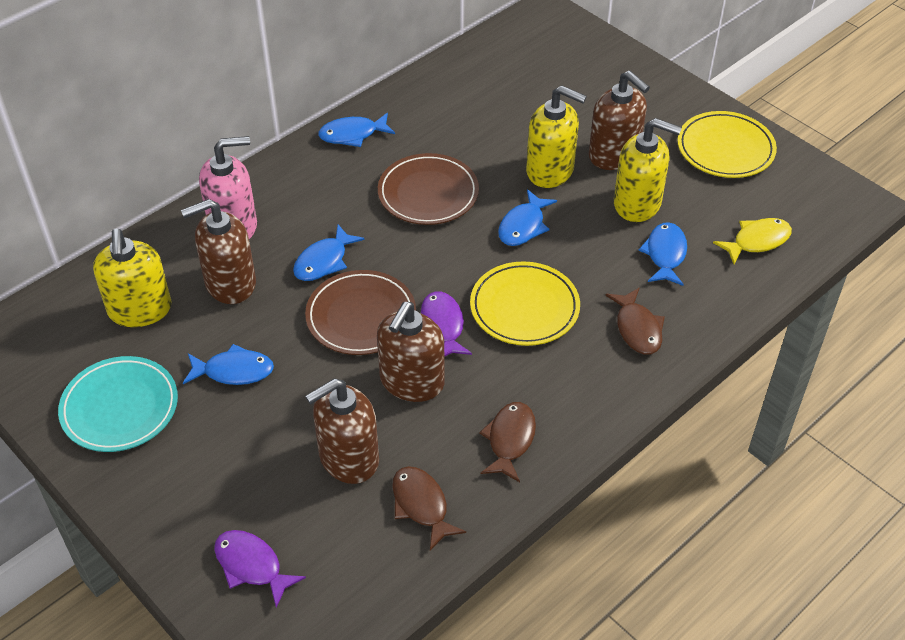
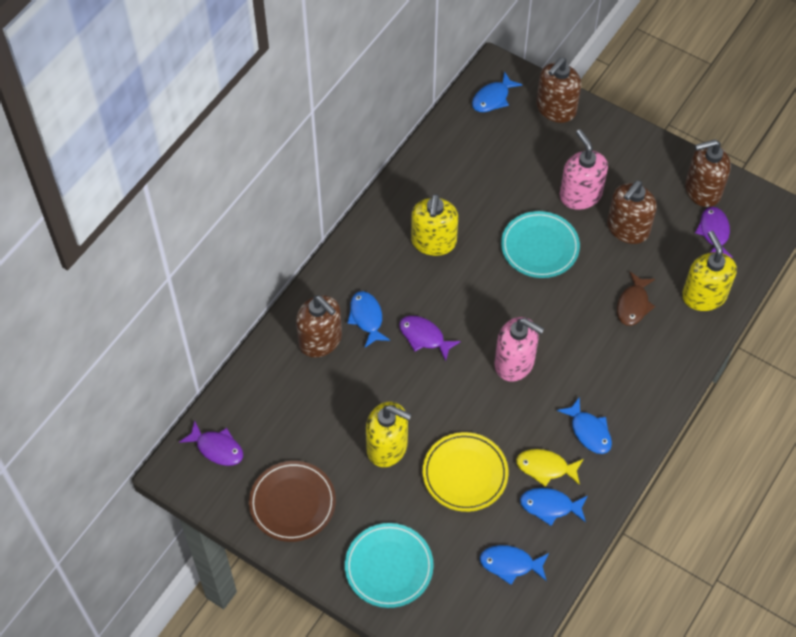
brown fish: 3 -> 1
brown plate: 2 -> 1
pink soap dispenser: 1 -> 2
purple fish: 2 -> 3
turquoise plate: 1 -> 2
yellow plate: 2 -> 1

